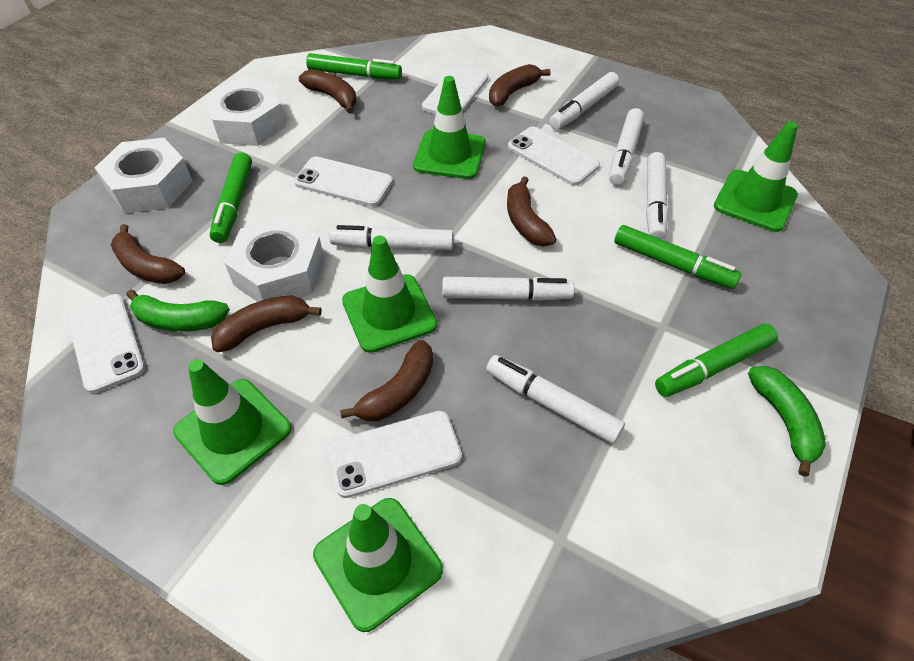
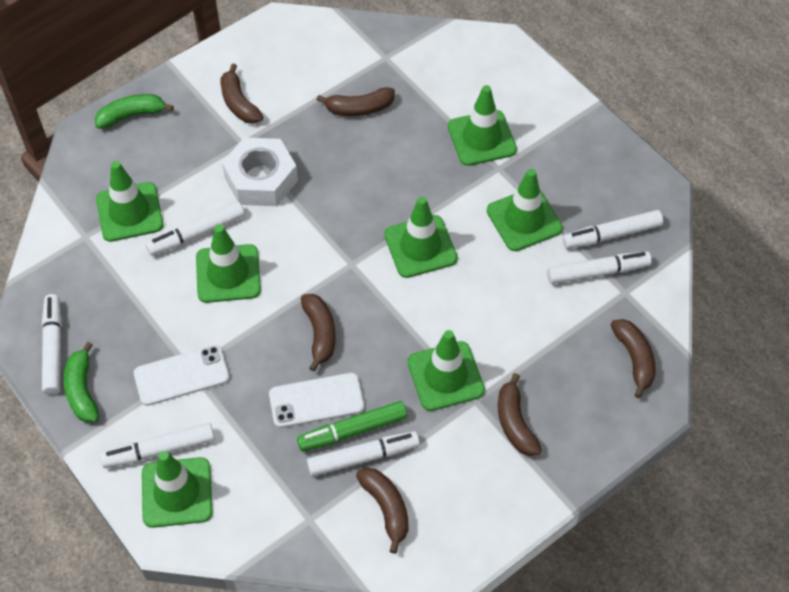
green marker: 4 -> 1
green traffic cone: 5 -> 7
white nut: 3 -> 1
white phone: 5 -> 2

